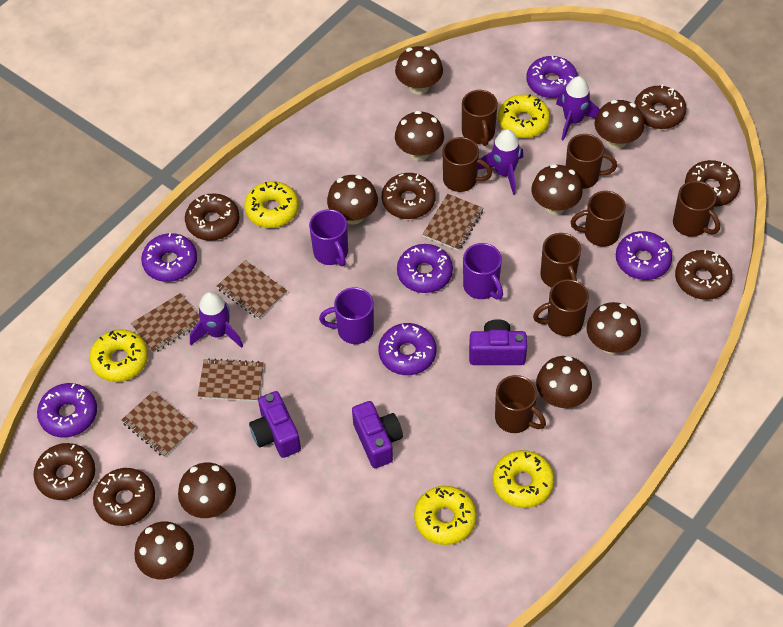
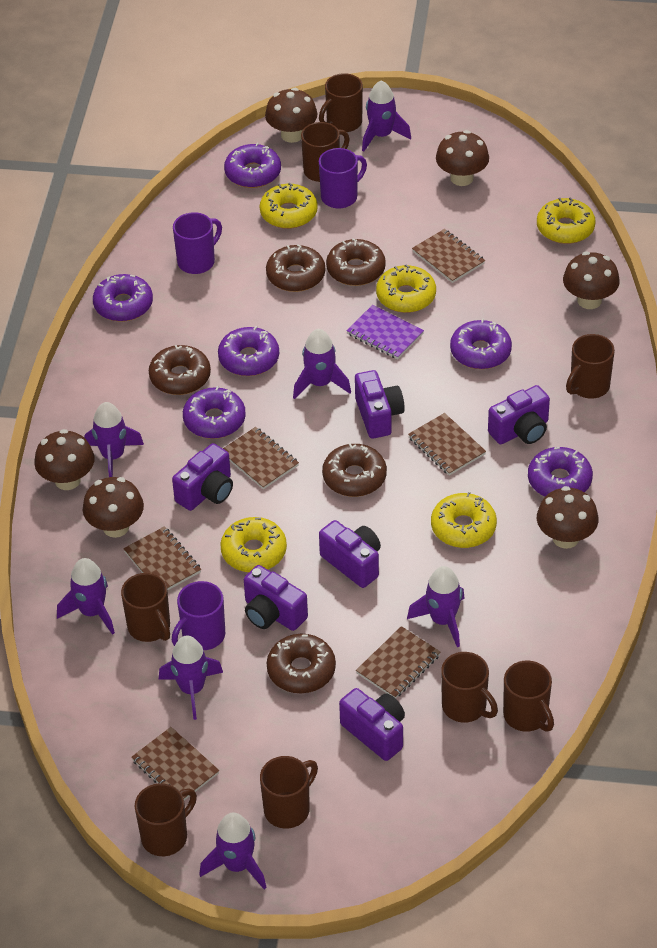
brown donut: 7 -> 5
brown mushroom: 9 -> 6
brown notebook: 5 -> 6
purple camera: 3 -> 6
purple notebook: 0 -> 1
purple rocket: 3 -> 7

